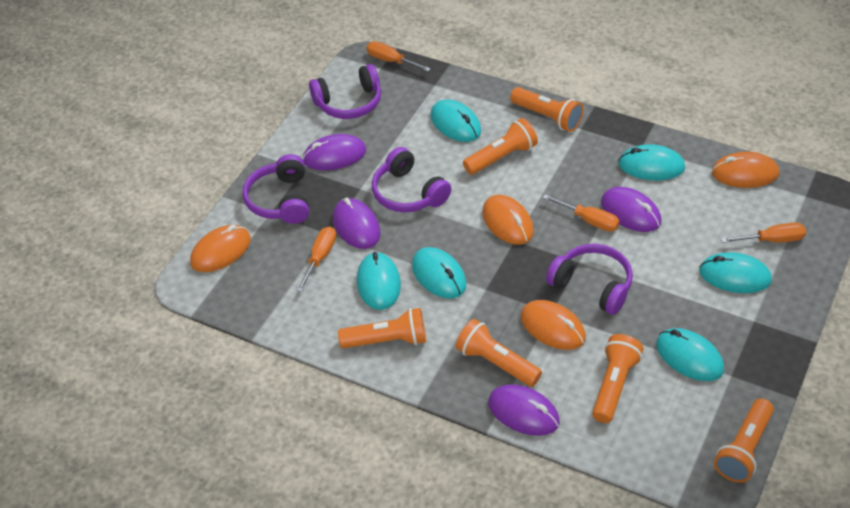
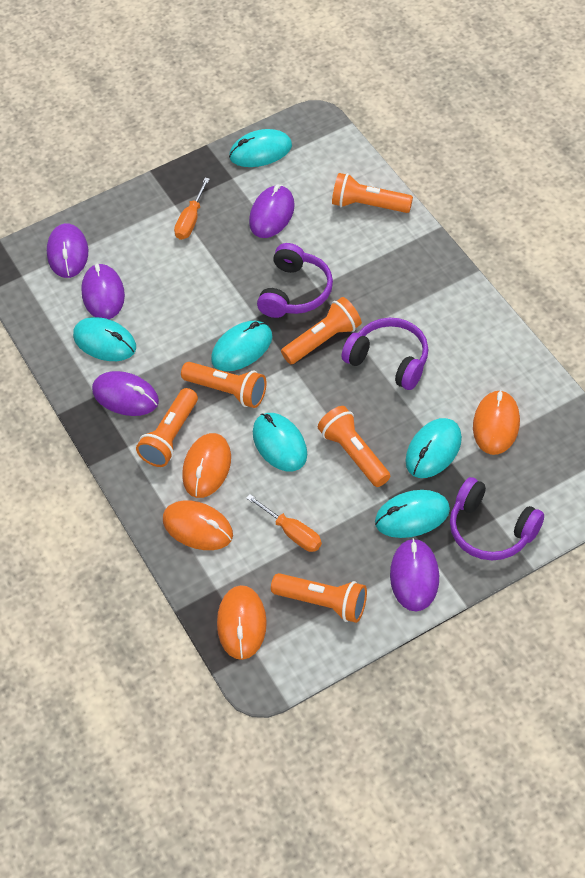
orange screwdriver: 4 -> 2
purple headphones: 4 -> 3
purple mouse: 4 -> 5

